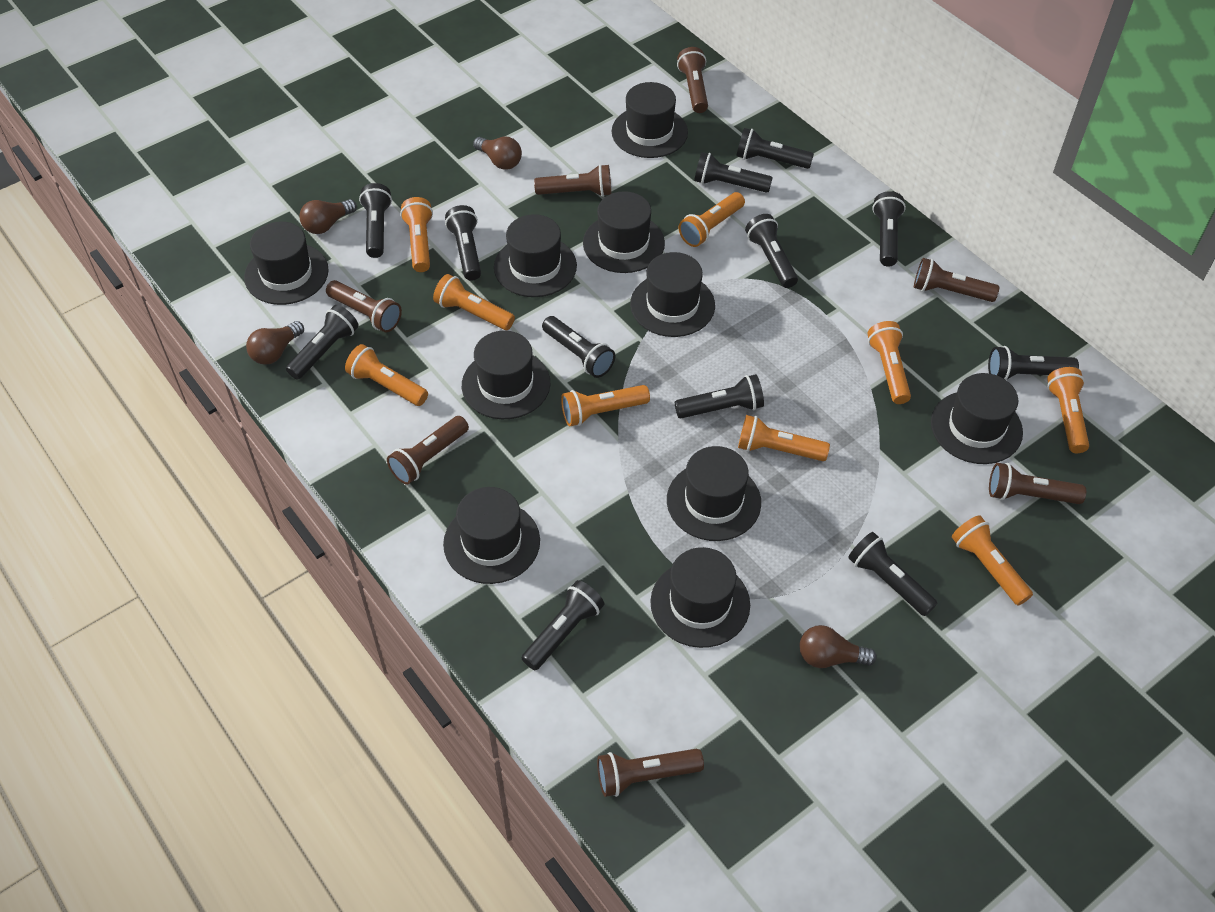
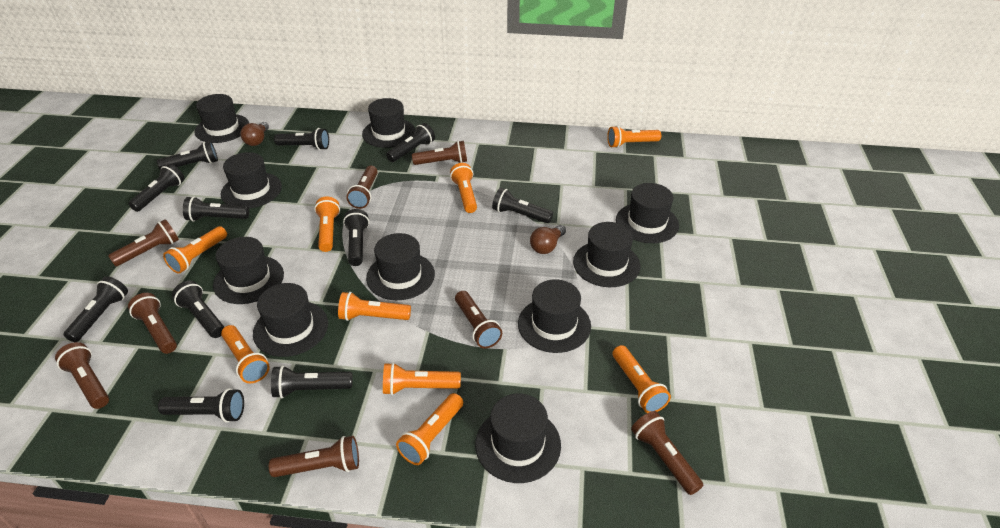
black flashlight: 12 -> 11
brown flashlight: 7 -> 8
brown light bulb: 4 -> 2

